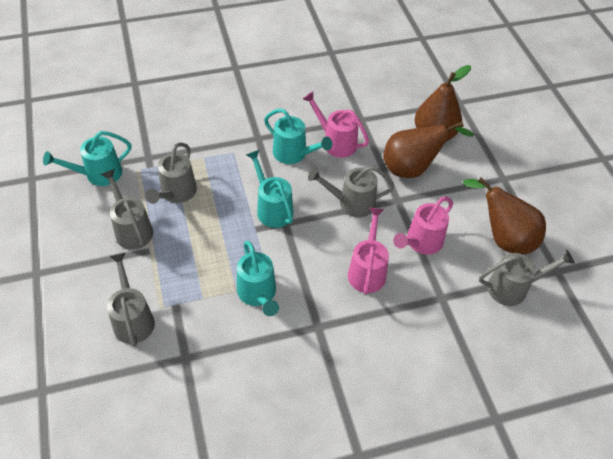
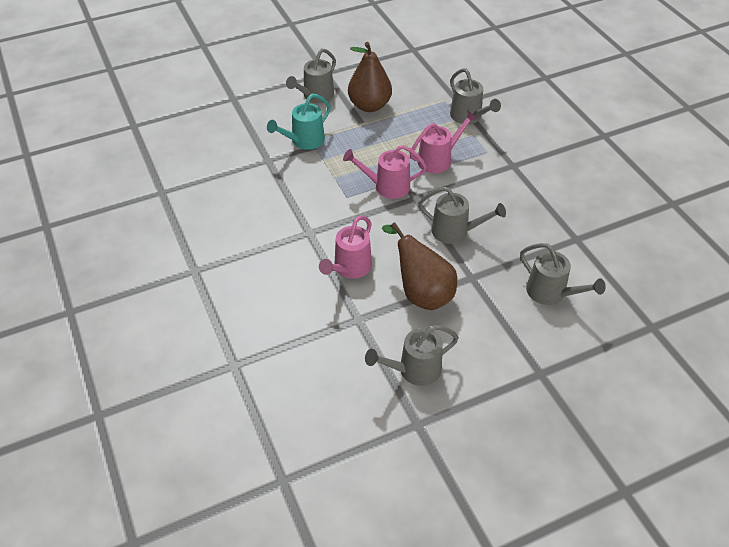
brown pear: 3 -> 2
turquoise watering can: 4 -> 1

